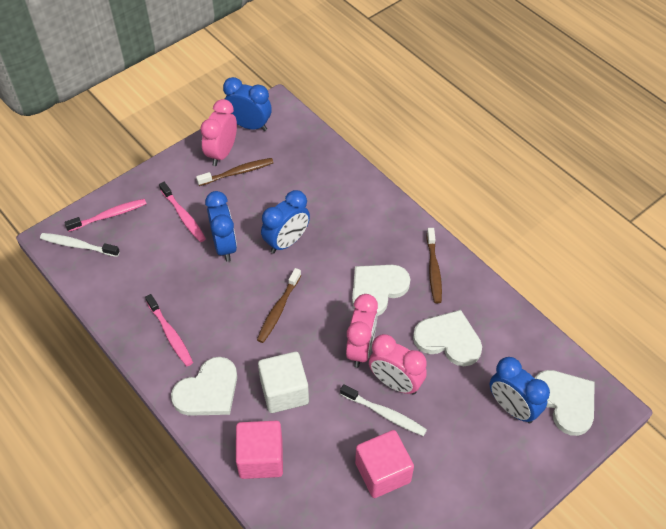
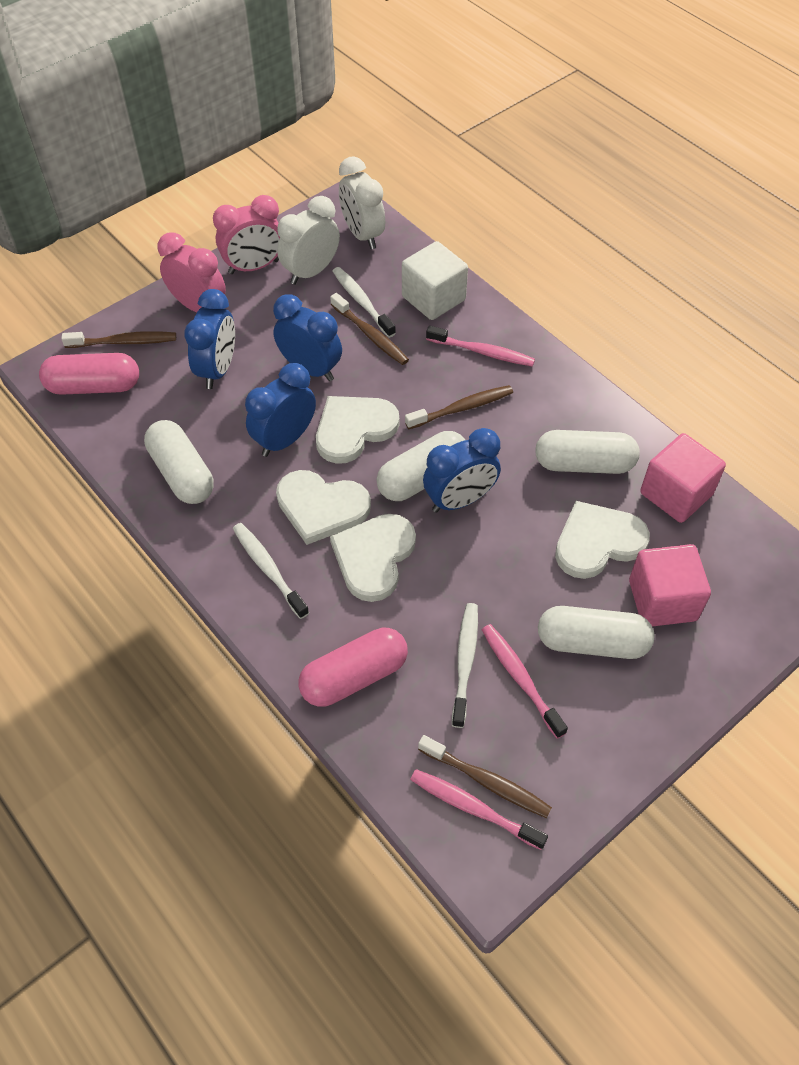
brown toothbrush: 3 -> 4
pink capsule: 0 -> 2
pink clock: 3 -> 2
white capsule: 0 -> 4
white clock: 0 -> 2
white toothbrush: 2 -> 3

